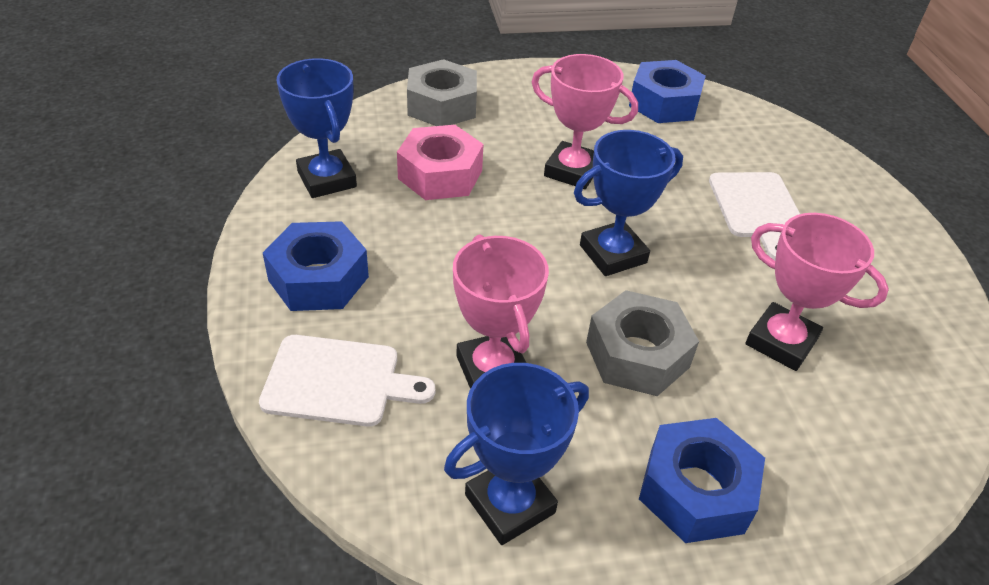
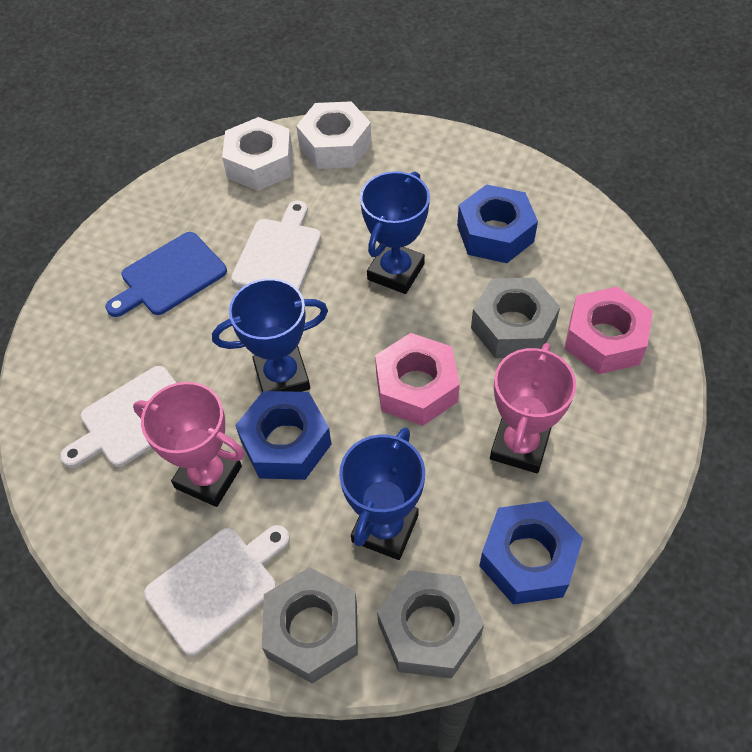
blue cutting board: 0 -> 1
grey nut: 2 -> 3
pink nut: 1 -> 2
pink trophy: 3 -> 2
white cutting board: 2 -> 3
white nut: 0 -> 2

